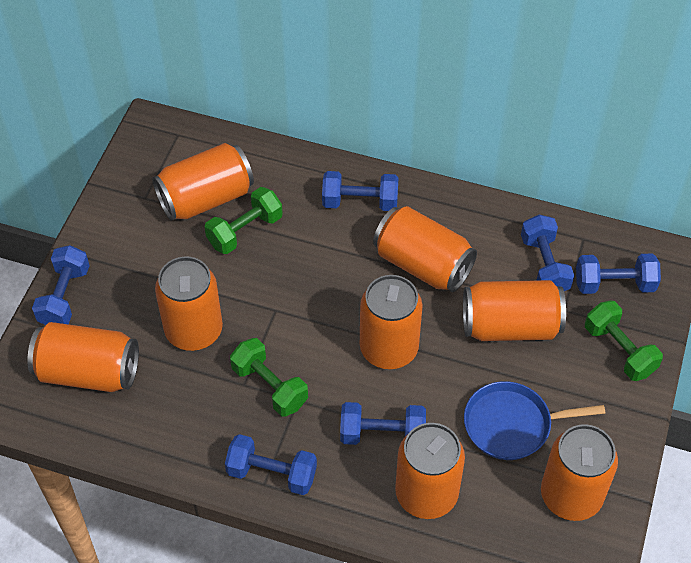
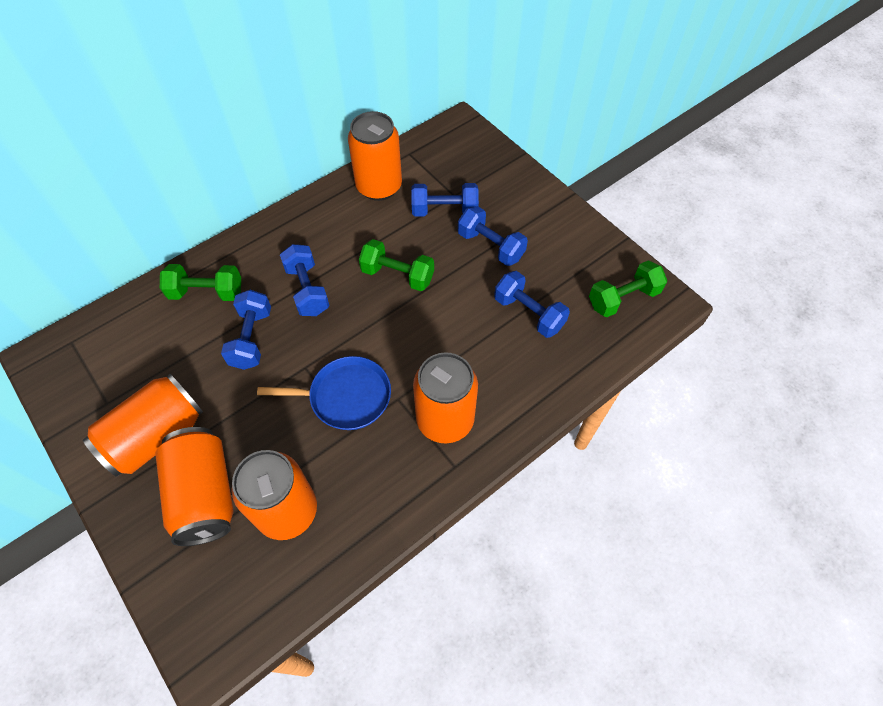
blue dumbbell: 6 -> 5
orange can: 8 -> 5

